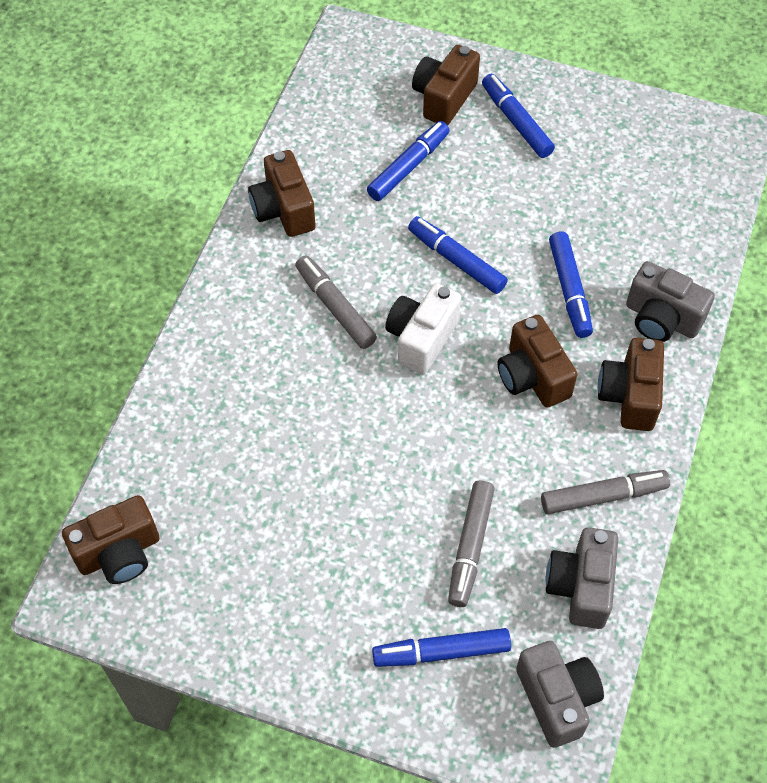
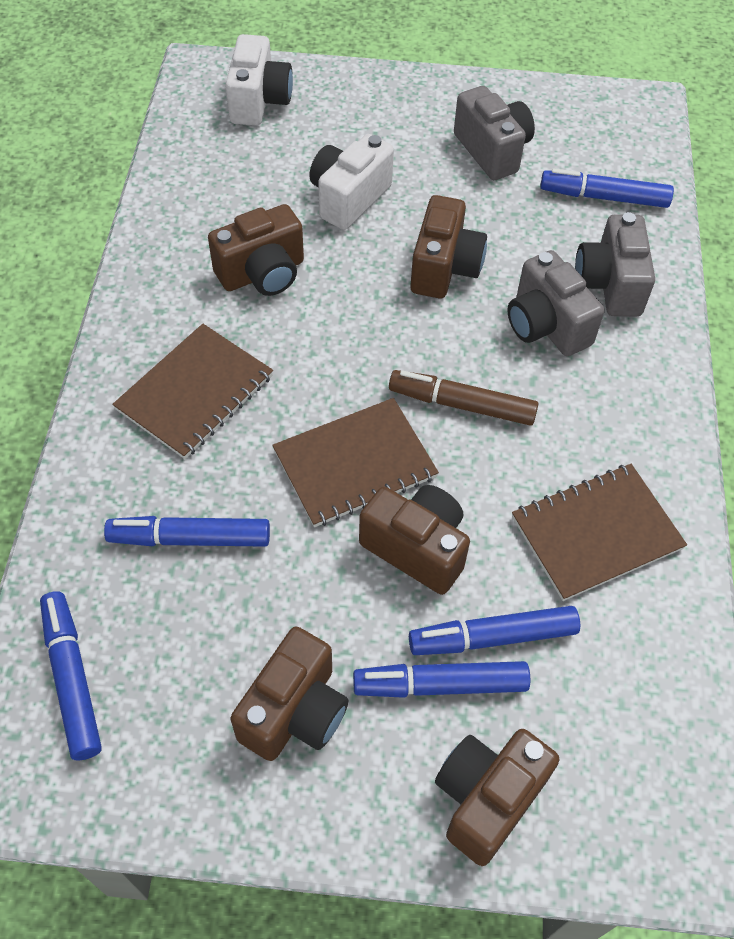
brown marker: 0 -> 1
brown notebook: 0 -> 3
grey marker: 3 -> 0
white camera: 1 -> 2

